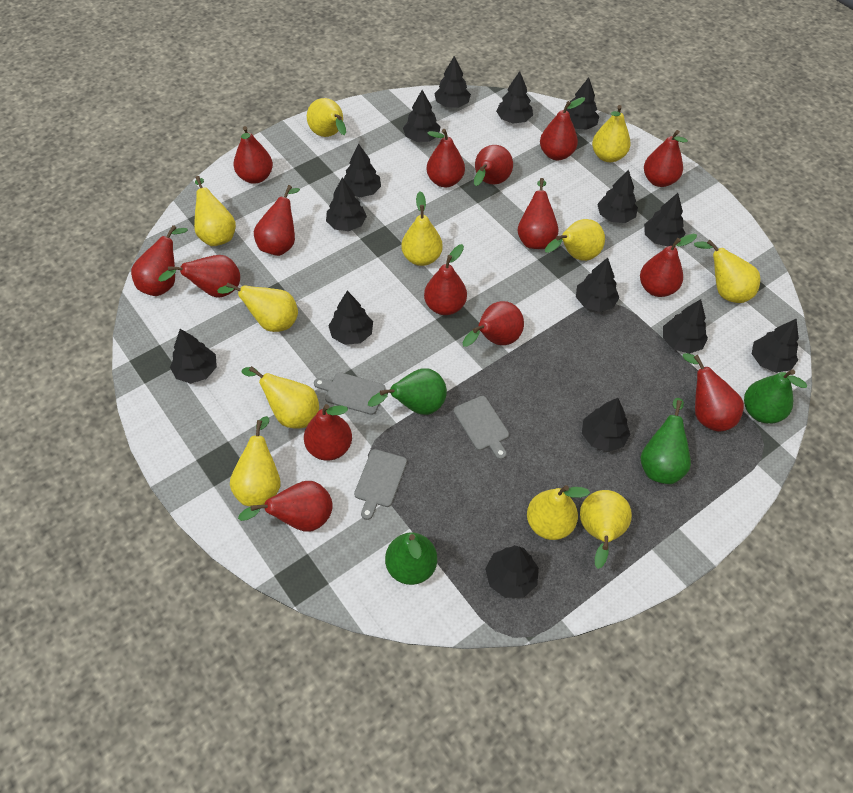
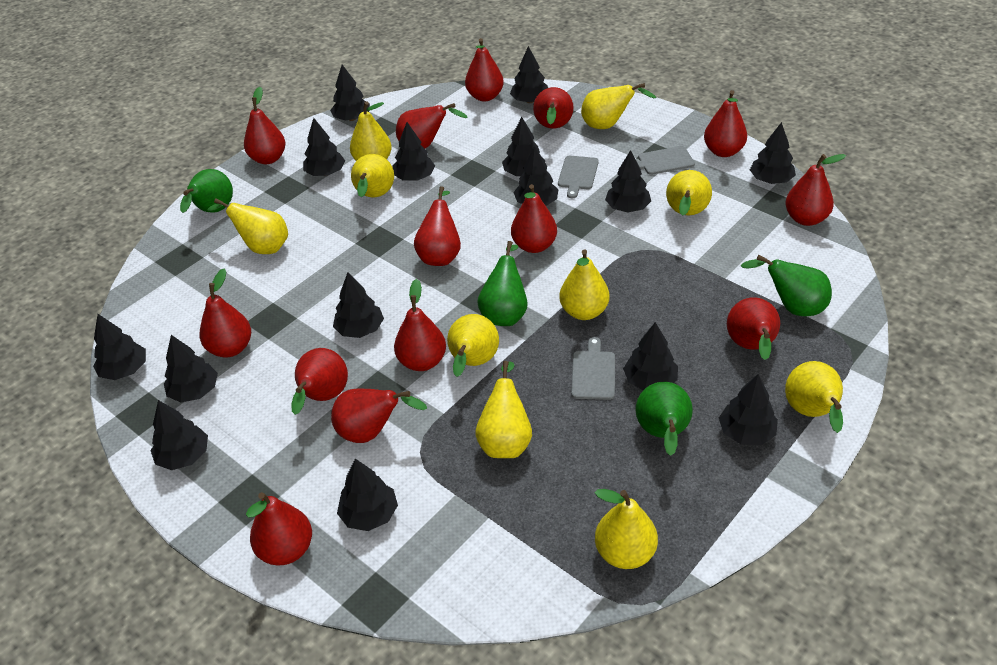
red pear: 15 -> 14
yellow pear: 11 -> 10

